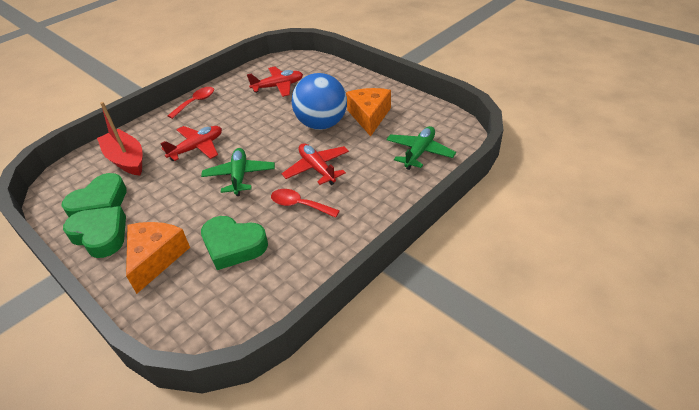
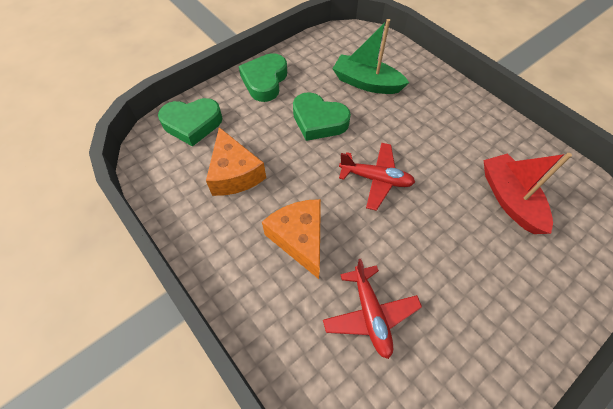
blue ball: 1 -> 0
green boat: 0 -> 1
green plane: 2 -> 0
red plane: 3 -> 2
red spoon: 2 -> 0

